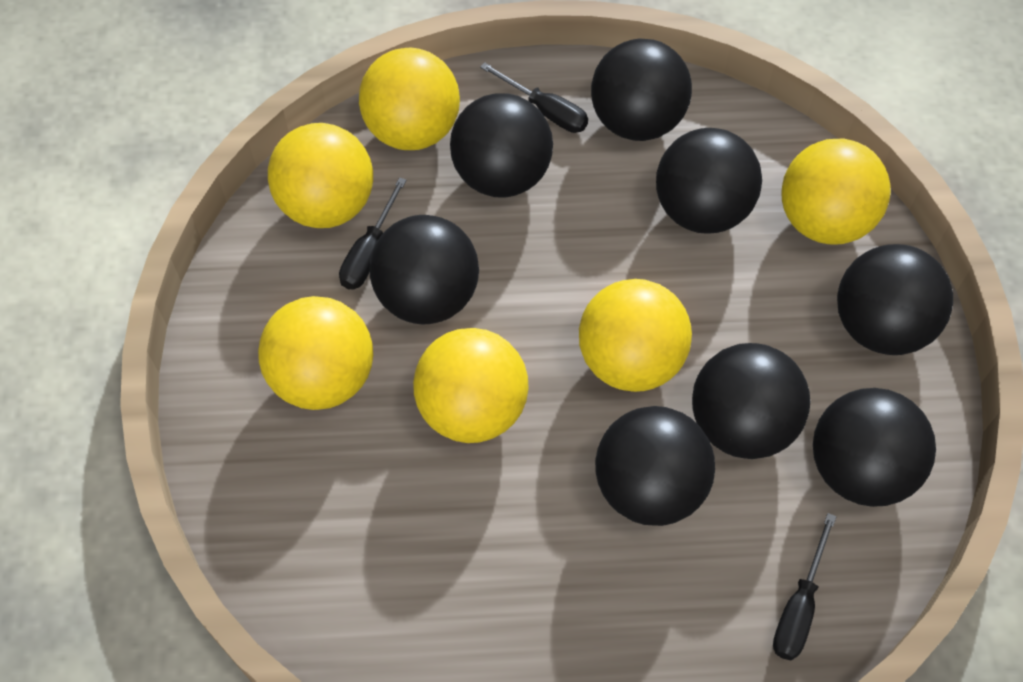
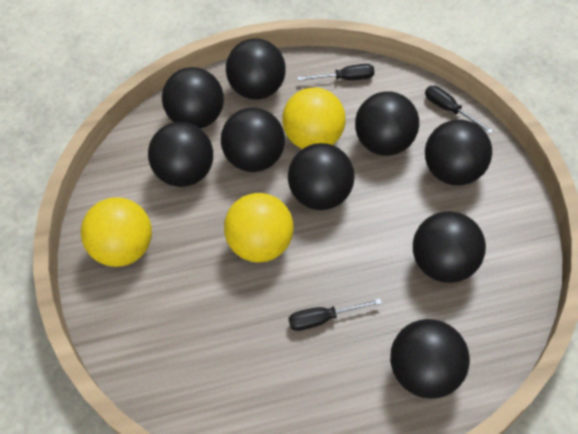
black ball: 8 -> 9
yellow ball: 6 -> 3

